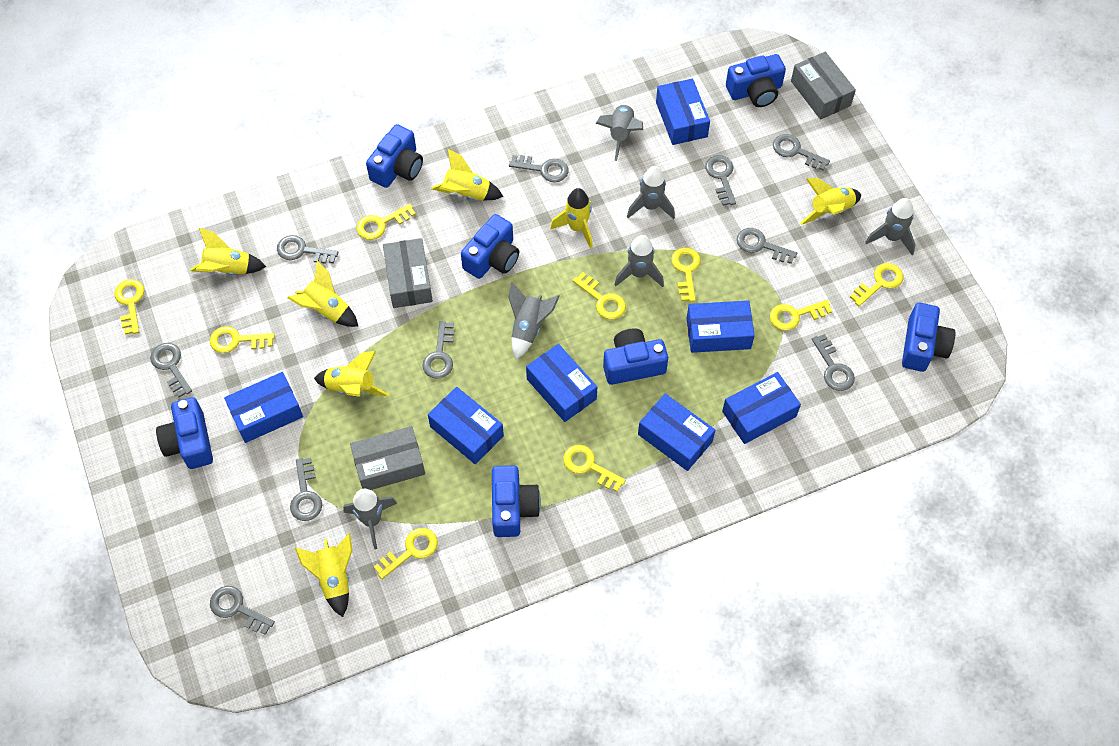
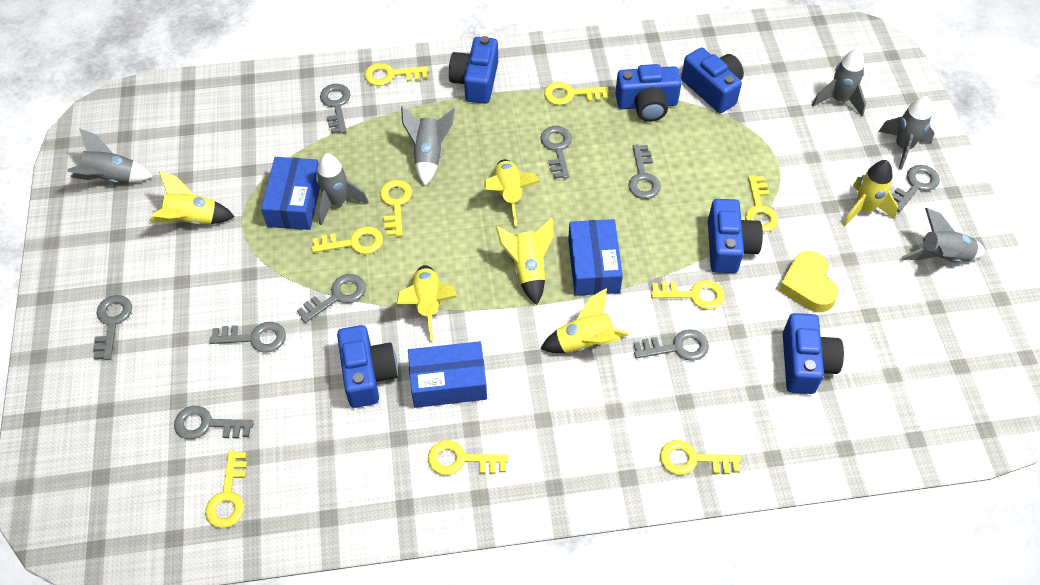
blue box: 7 -> 3
blue camera: 7 -> 6
grey box: 3 -> 0
grey key: 10 -> 9
yellow heart: 0 -> 1
yellow rocket: 7 -> 6

